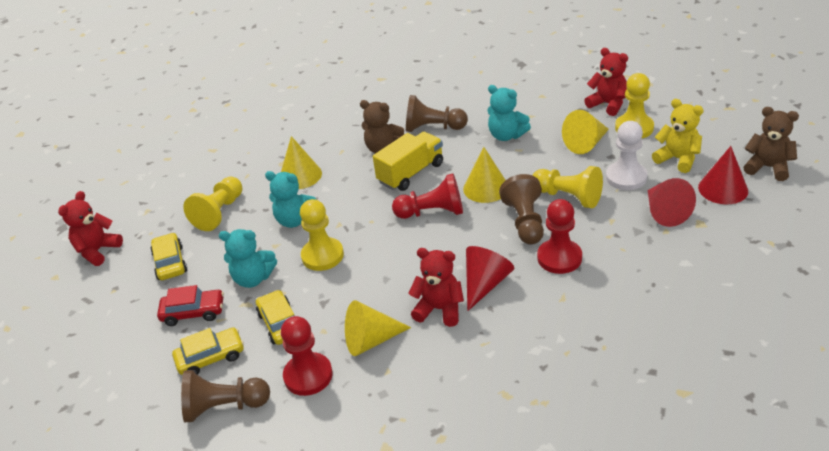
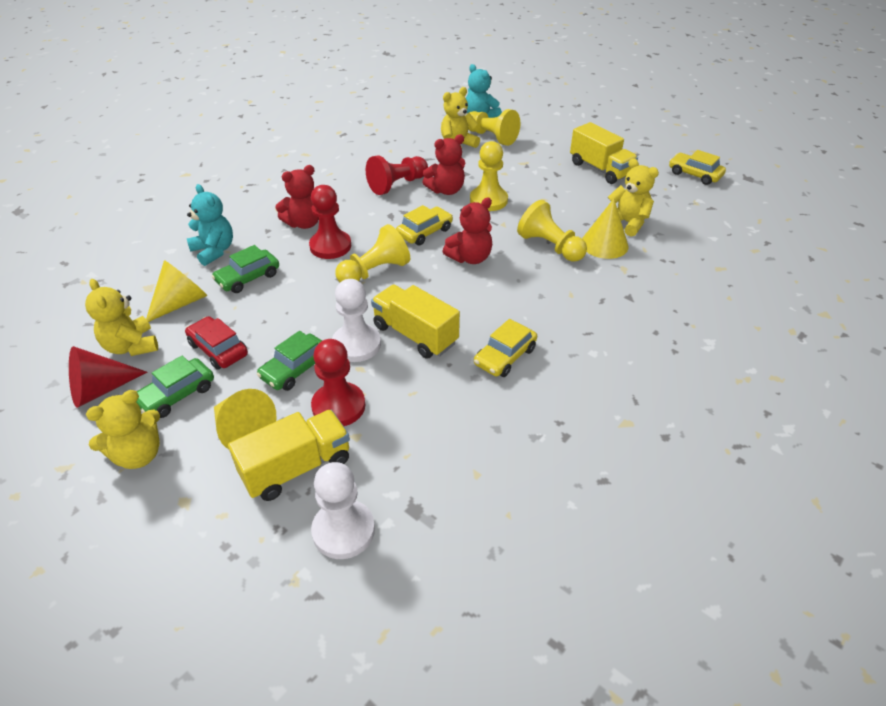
brown pawn: 3 -> 0
brown teddy bear: 2 -> 0
green car: 0 -> 3
red cone: 3 -> 1
turquoise teddy bear: 3 -> 2
white pawn: 1 -> 2
yellow cone: 4 -> 3
yellow teddy bear: 1 -> 4
yellow truck: 1 -> 3

